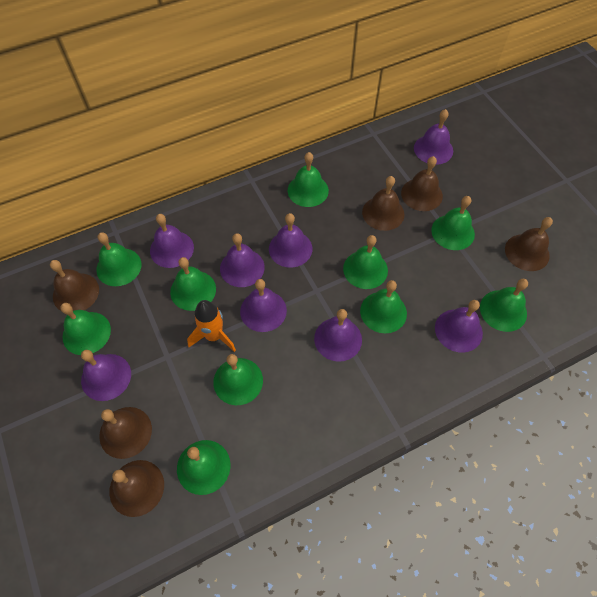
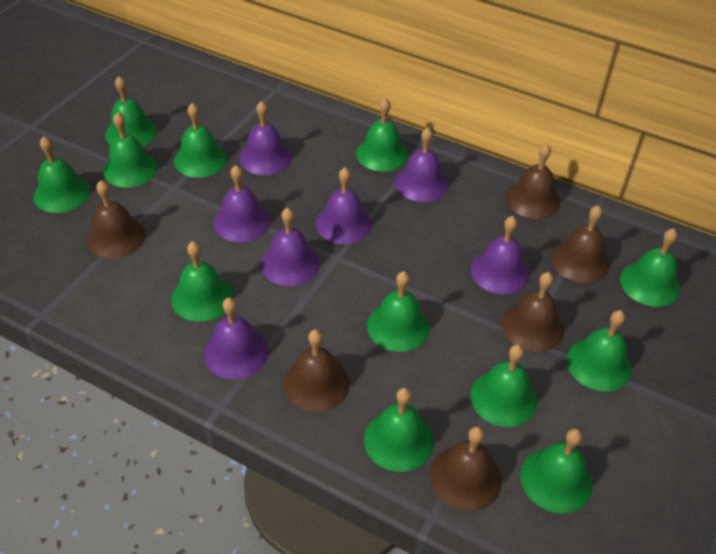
green bell: 10 -> 12
orange rocket: 1 -> 0
purple bell: 8 -> 7

